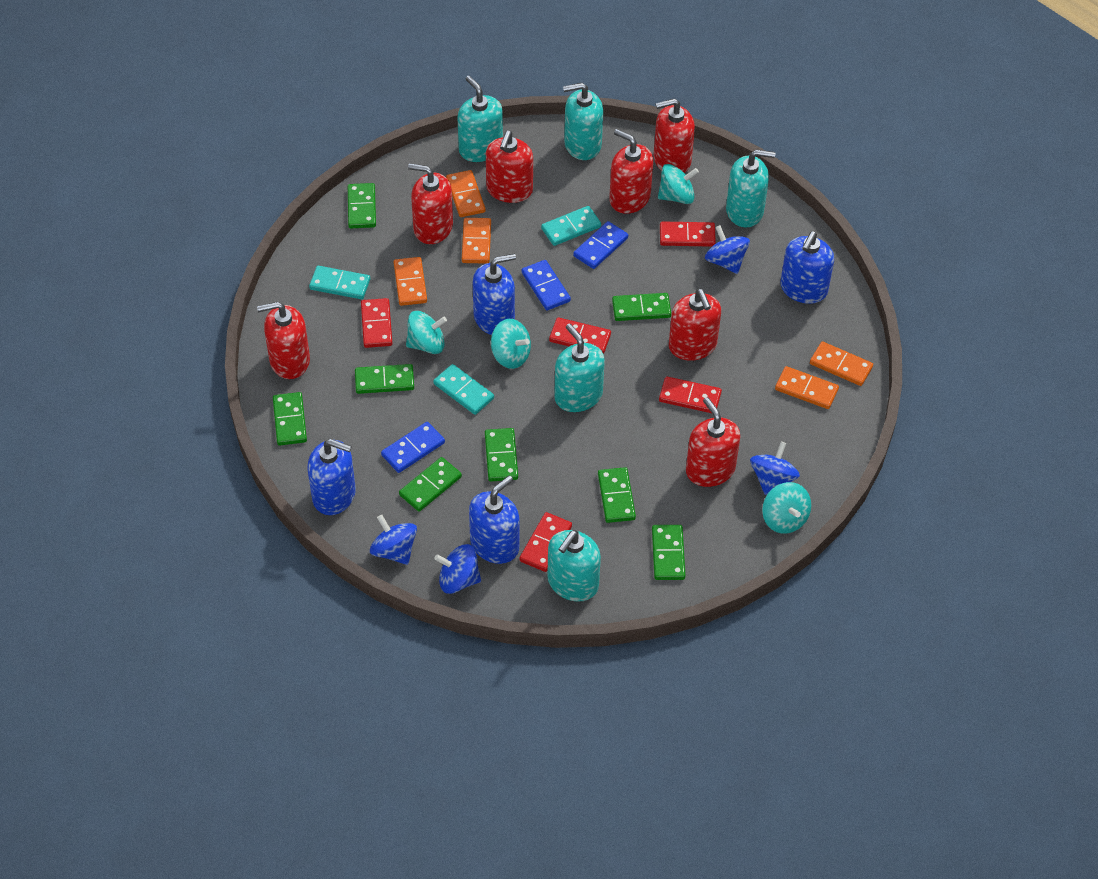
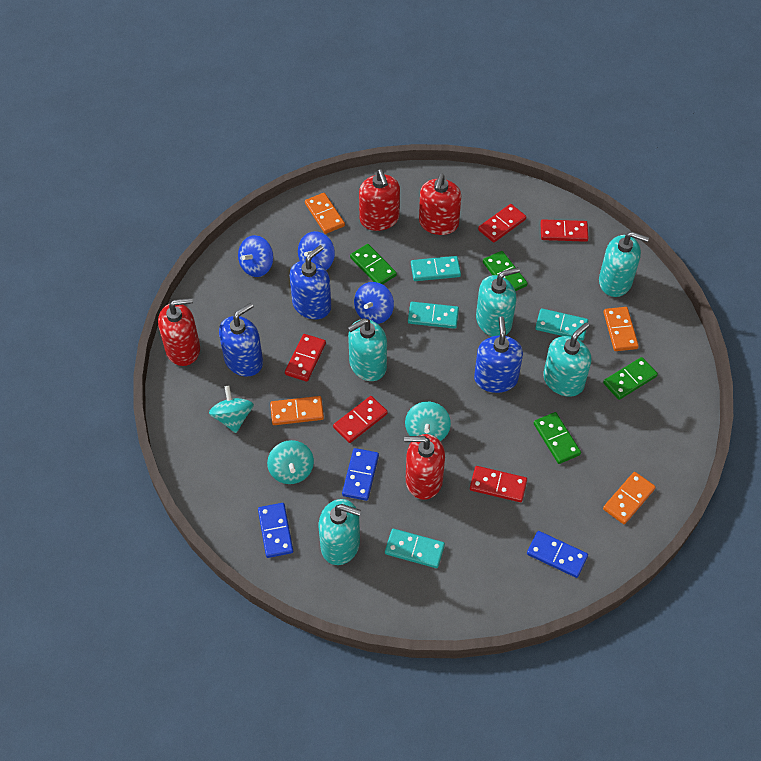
blue soap dispenser: 4 -> 3
blue spinning top: 4 -> 3
green domino: 8 -> 4
orange domino: 5 -> 4
red soap dispenser: 7 -> 4
turquoise domino: 3 -> 4
turquoise spinning top: 4 -> 3

